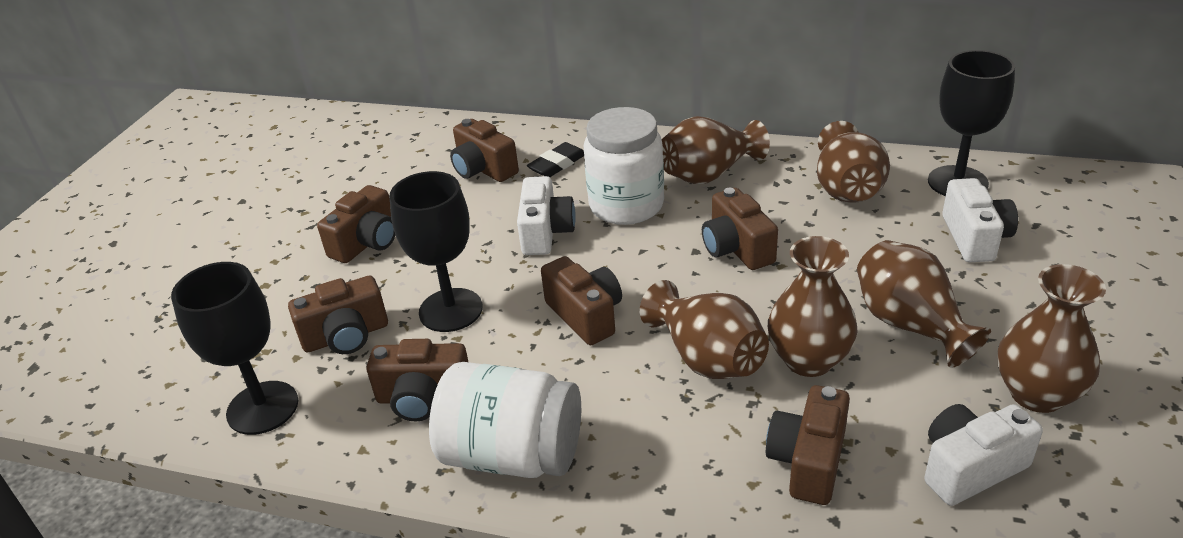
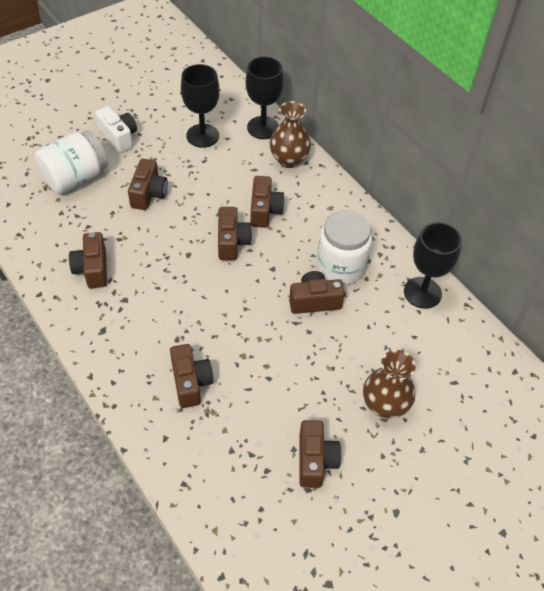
black eraser: 1 -> 0
brown vase: 6 -> 2
white camera: 3 -> 1

